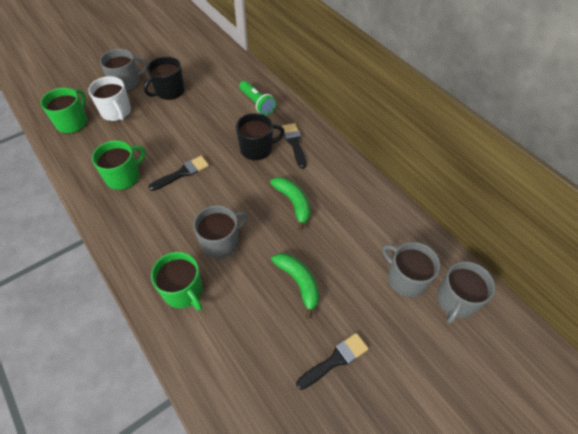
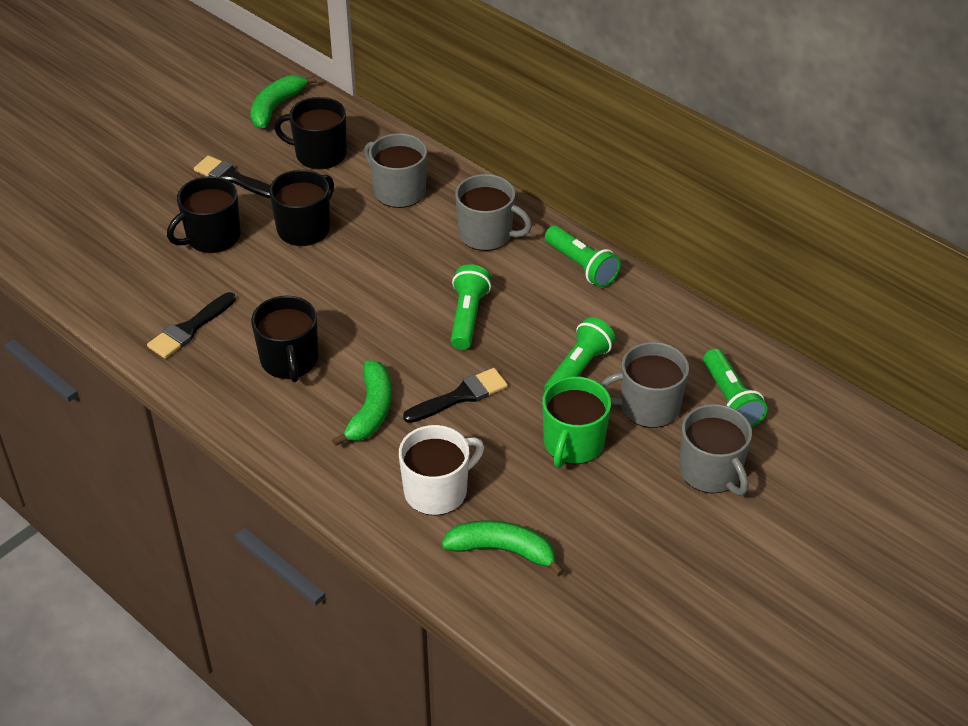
black mug: 2 -> 4
green banana: 2 -> 3
green flashlight: 1 -> 4
green mug: 3 -> 1

